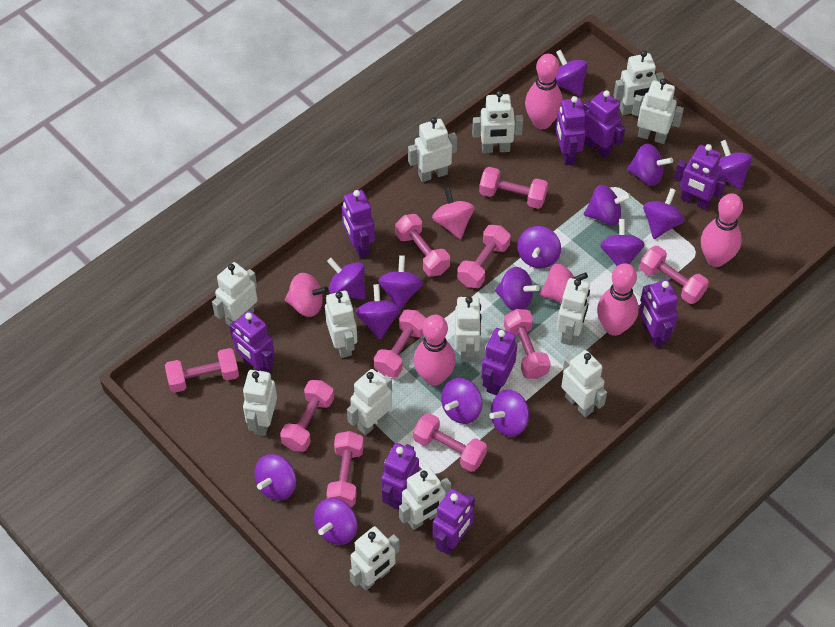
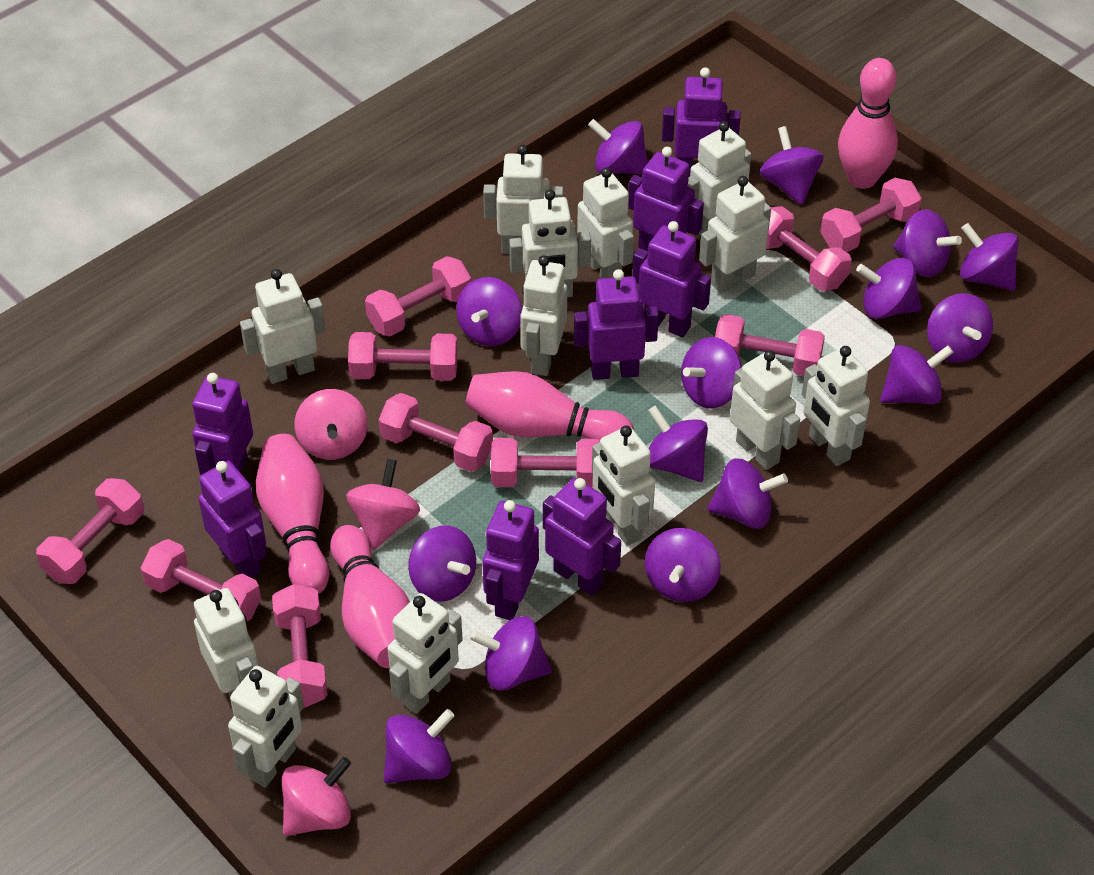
purple robot: 9 -> 8

